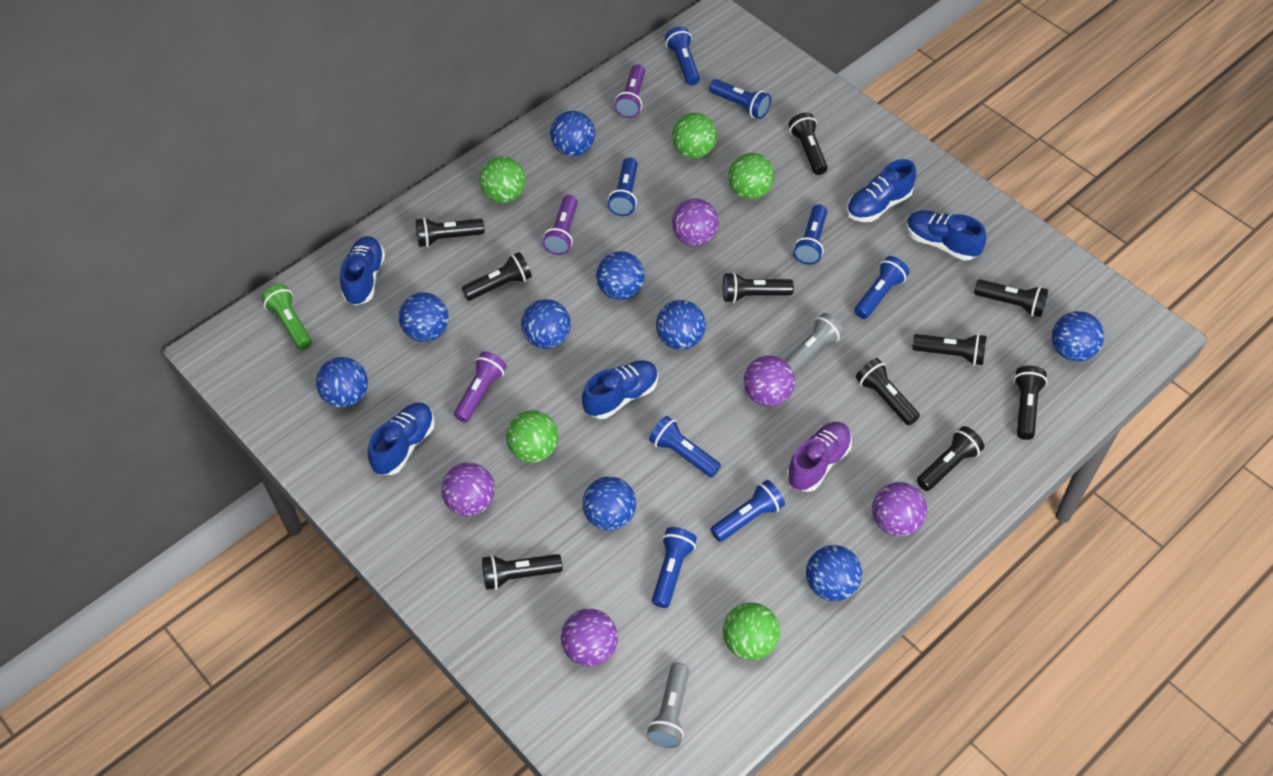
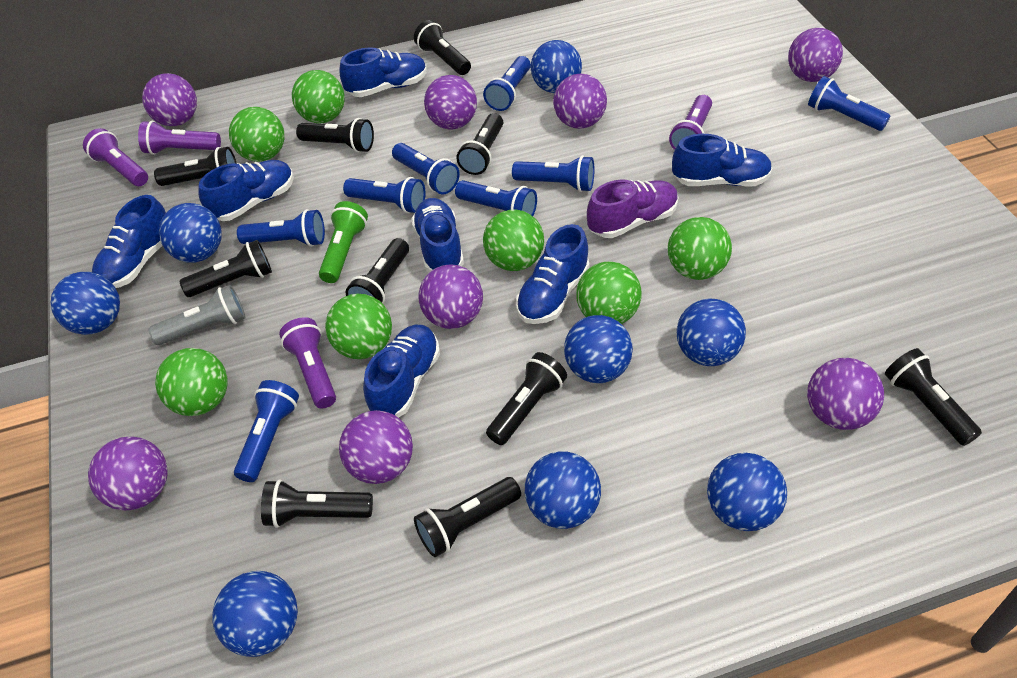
blue ball: 9 -> 8
blue shoe: 5 -> 7
green ball: 5 -> 7
grey flashlight: 2 -> 1
purple ball: 5 -> 8
purple flashlight: 3 -> 4

